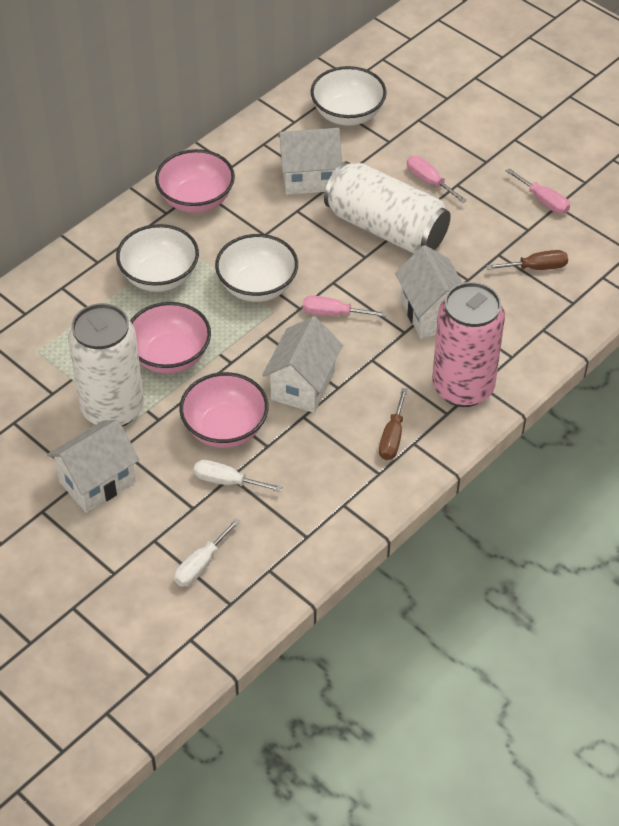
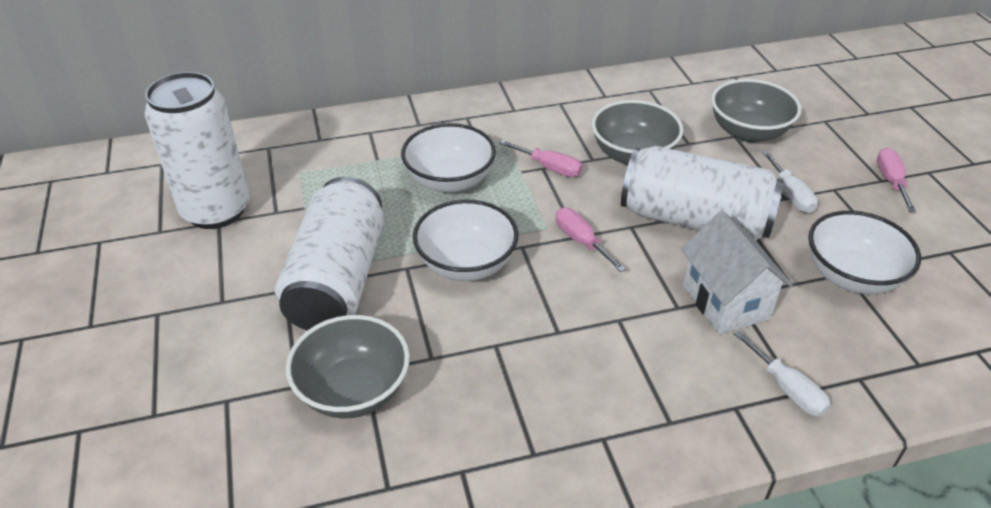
brown screwdriver: 2 -> 0
grey bowl: 0 -> 3
pink bowl: 3 -> 0
pink can: 1 -> 0
white can: 2 -> 3
white house: 4 -> 1

